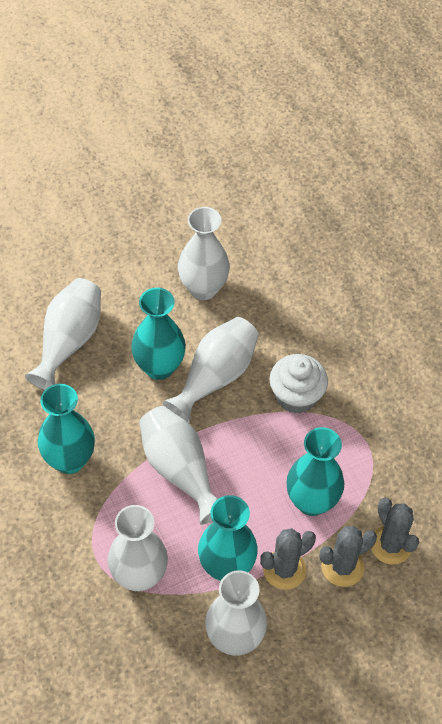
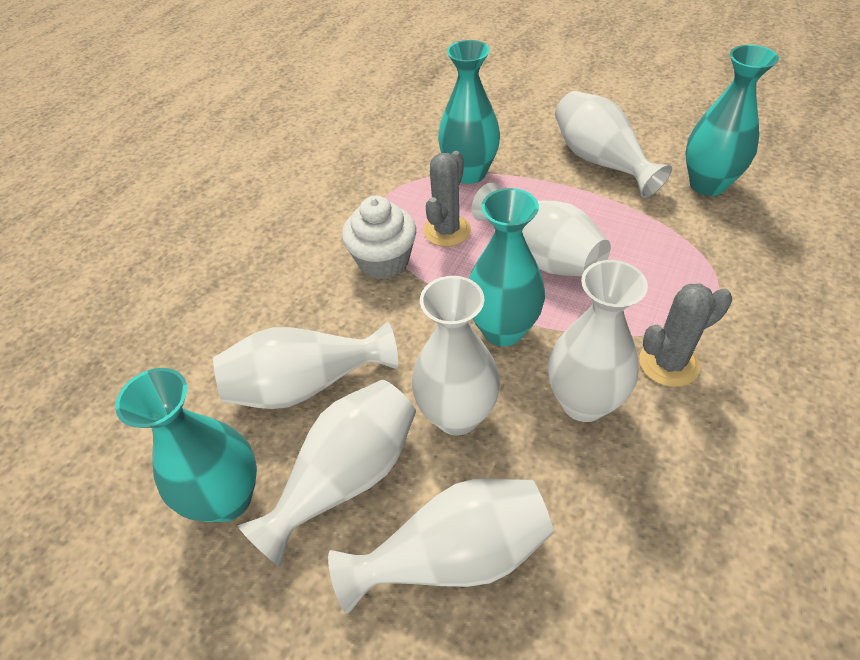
grey cactus: 3 -> 2
white vase: 6 -> 7

